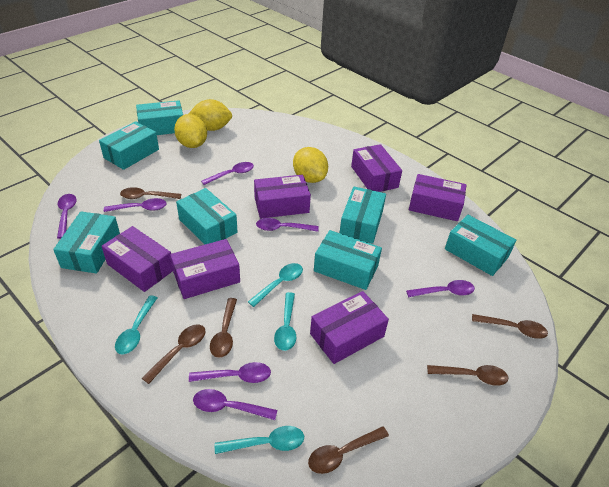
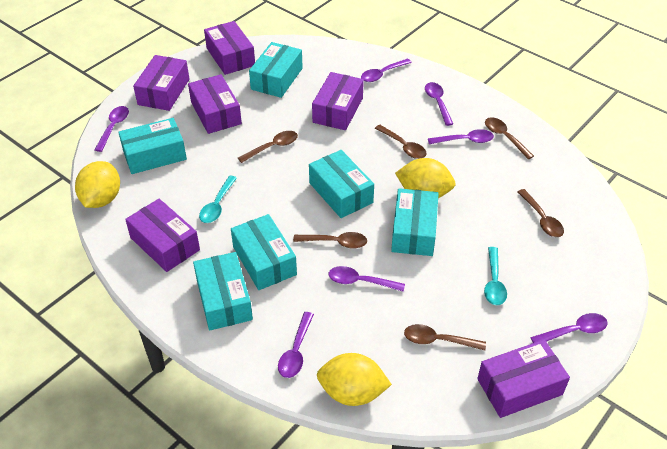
turquoise box: 7 -> 6
turquoise spoon: 4 -> 2

